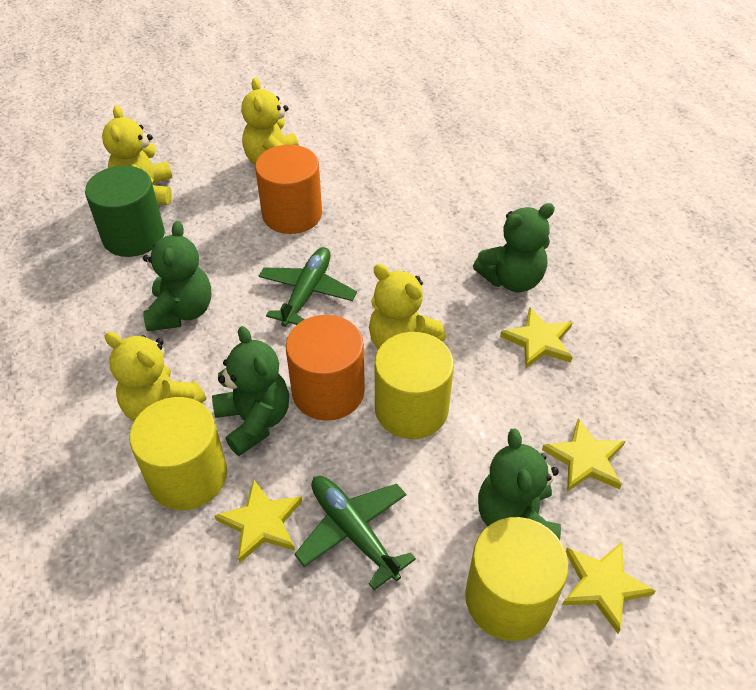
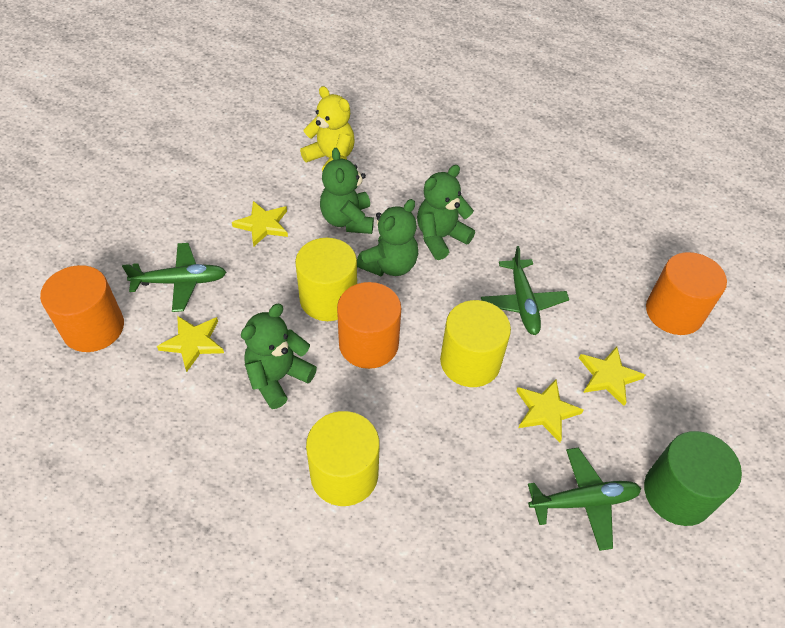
green plane: 2 -> 3
orange cylinder: 2 -> 3
yellow teddy bear: 4 -> 1

